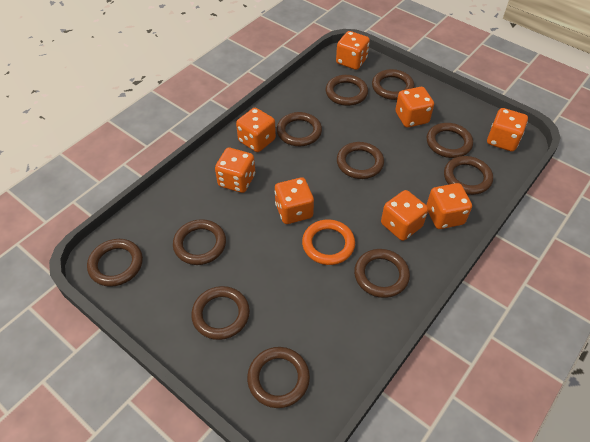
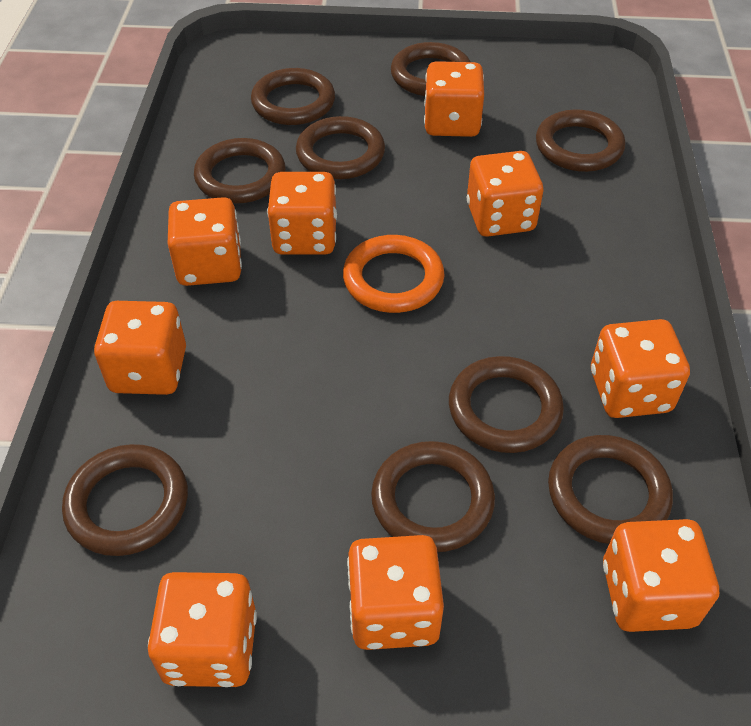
brown ring: 11 -> 9
orange dice: 8 -> 9

